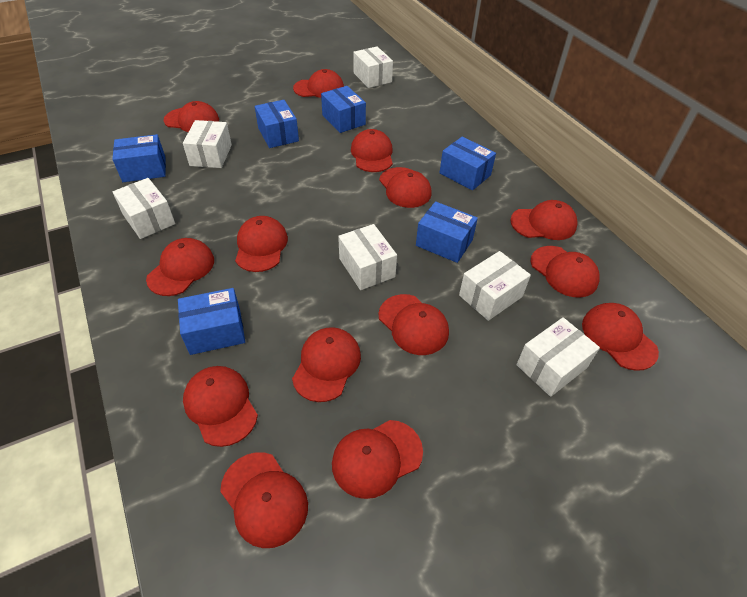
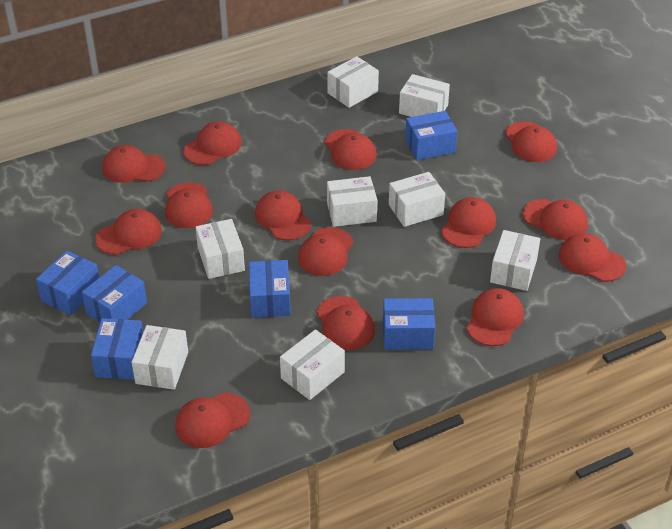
white box: 6 -> 8

